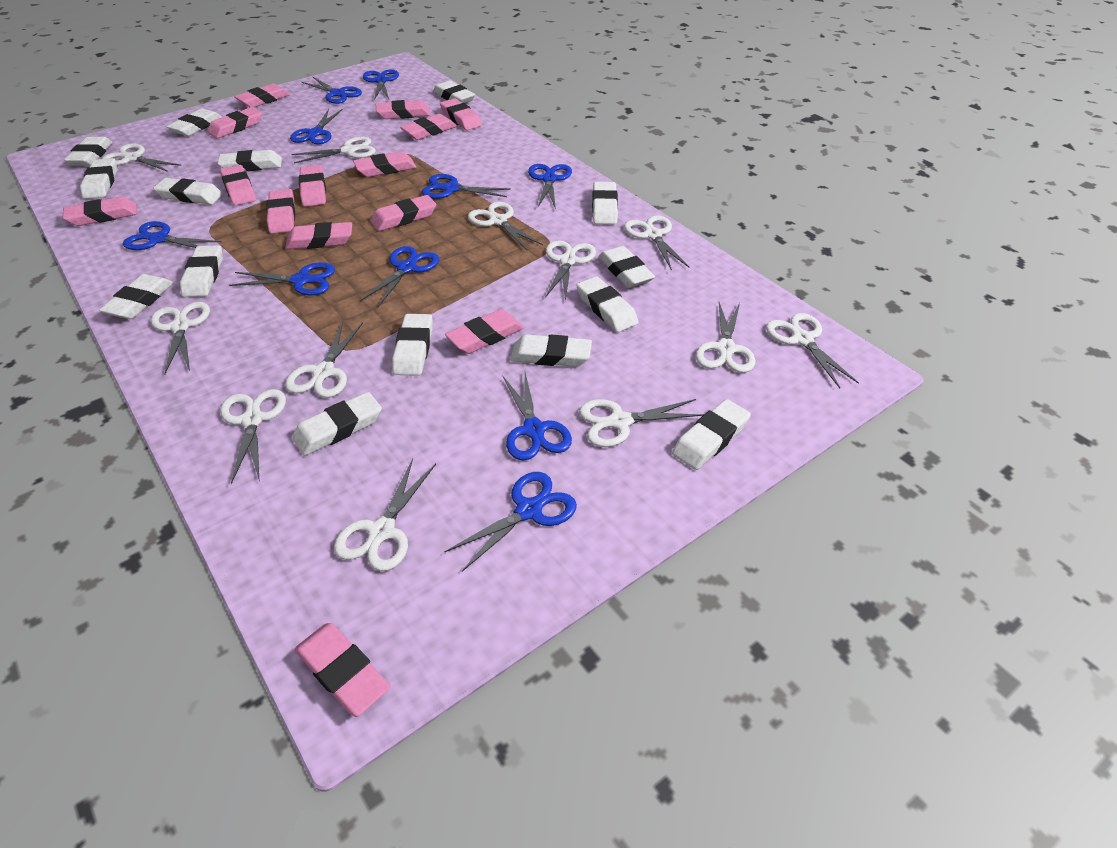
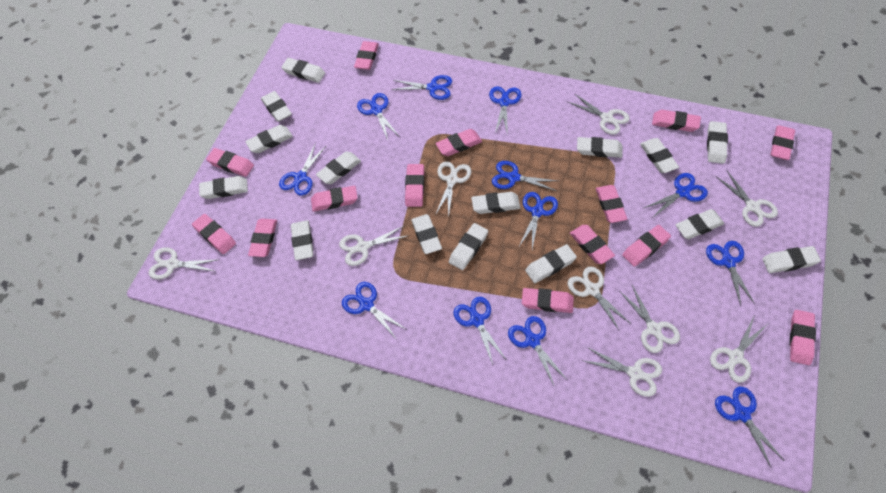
blue scissors: 10 -> 12
white scissors: 12 -> 9

